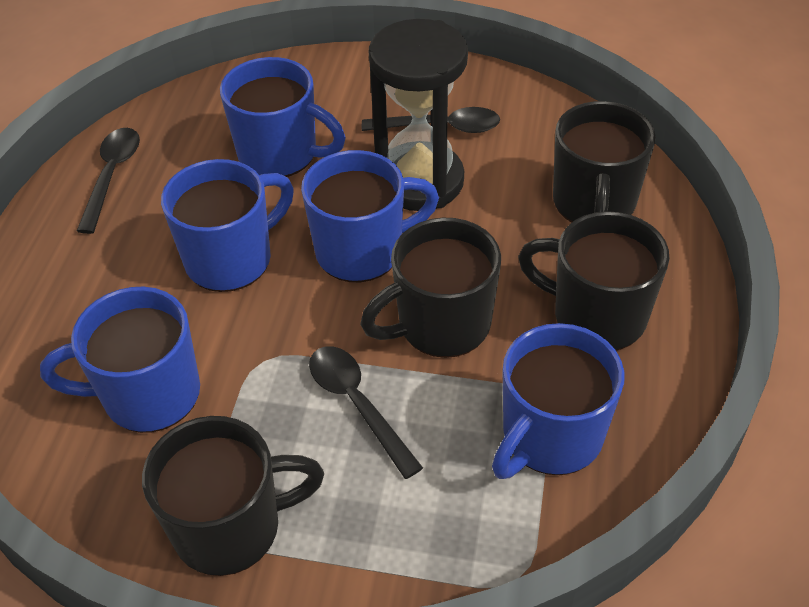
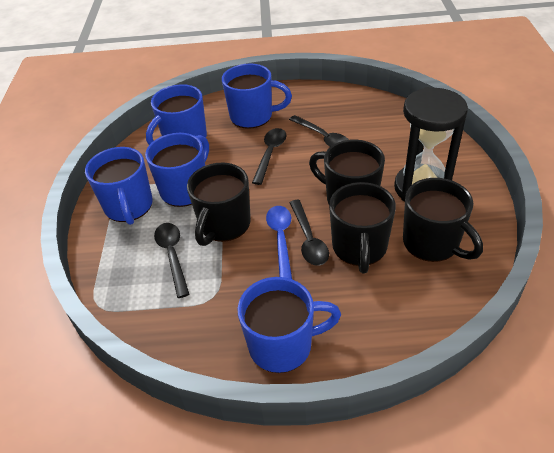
black spoon: 3 -> 4
blue spoon: 0 -> 1

